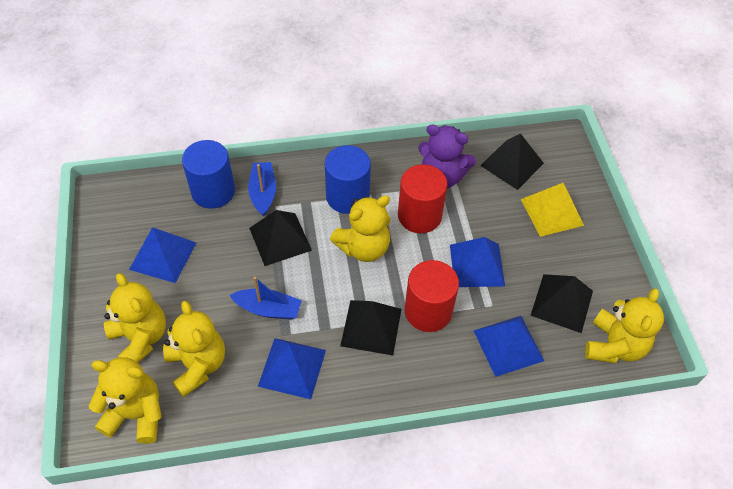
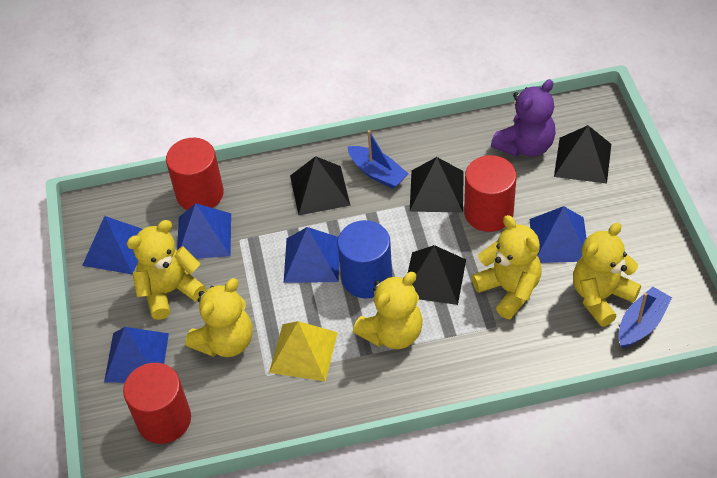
blue cylinder: 2 -> 1
blue pyramid: 4 -> 5
red cylinder: 2 -> 3

